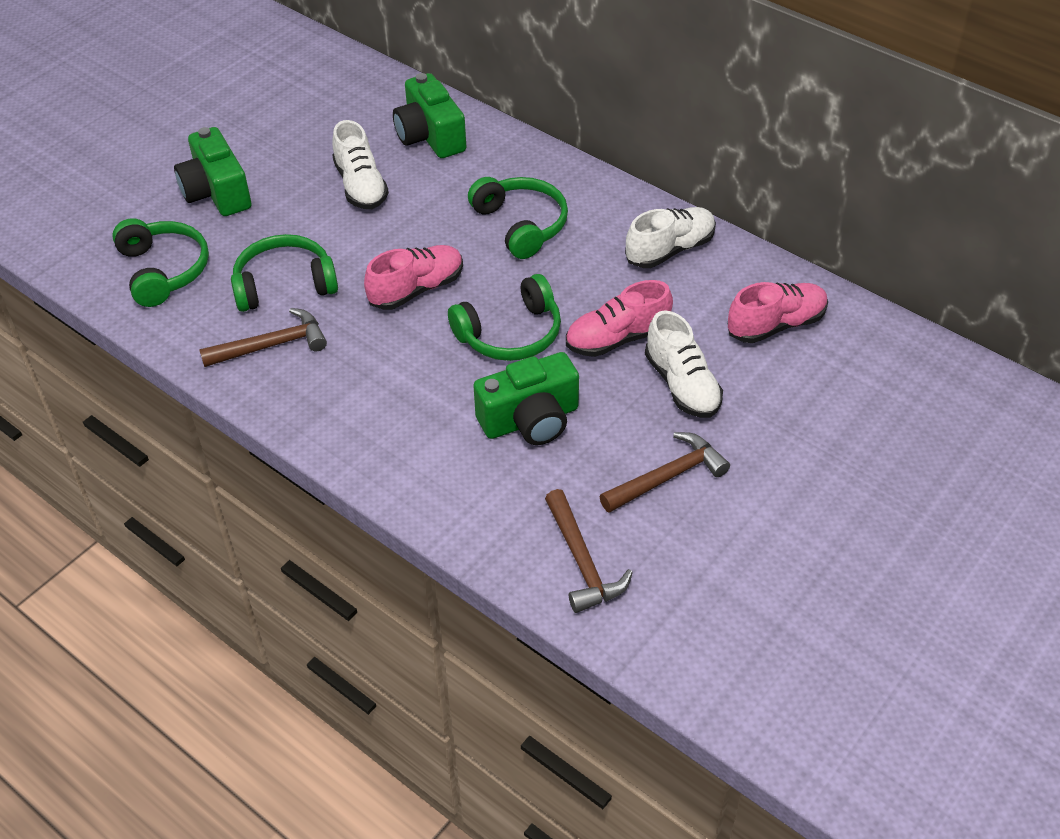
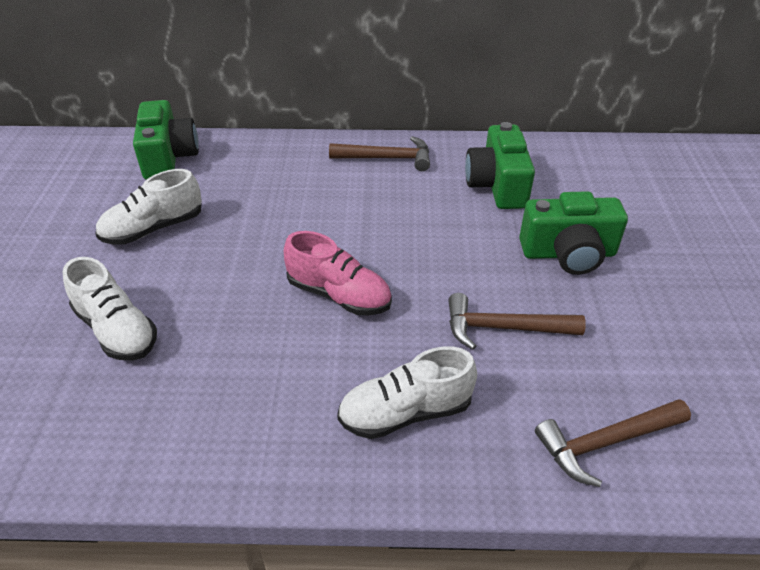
green headphones: 4 -> 0
pink shoe: 3 -> 1

